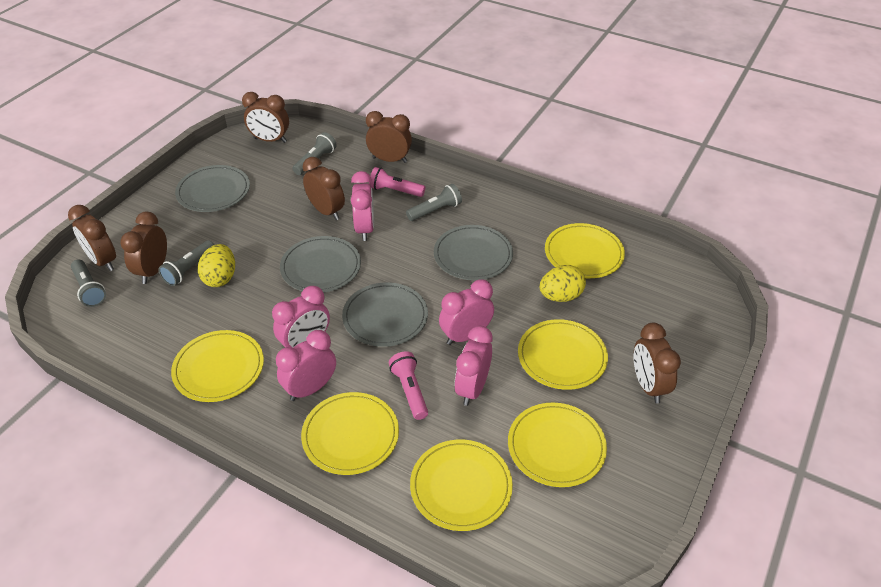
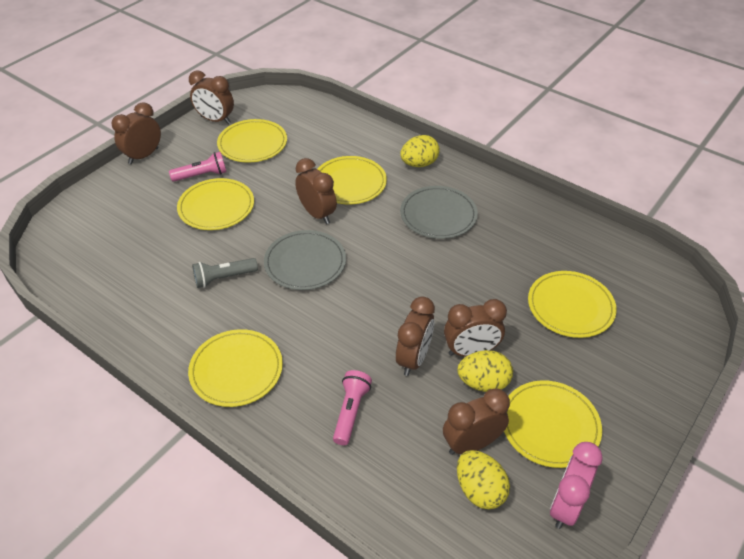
grey flashlight: 4 -> 1
grey plate: 4 -> 2
pink clock: 5 -> 1
yellow egg: 2 -> 3

